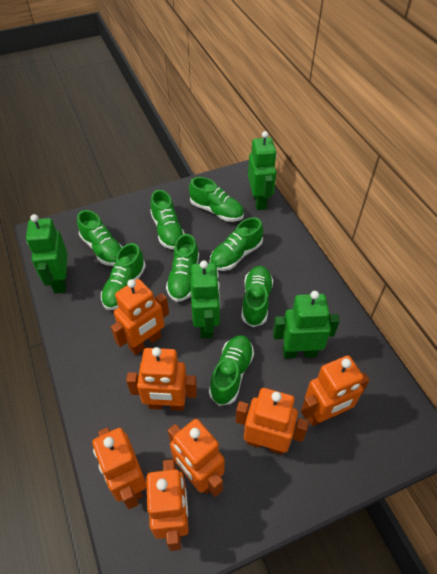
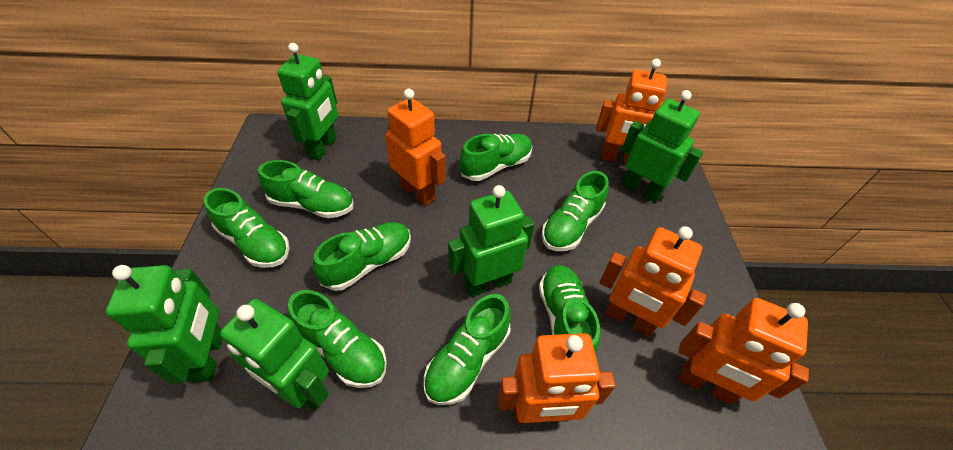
green robot: 4 -> 5
orange robot: 7 -> 5

